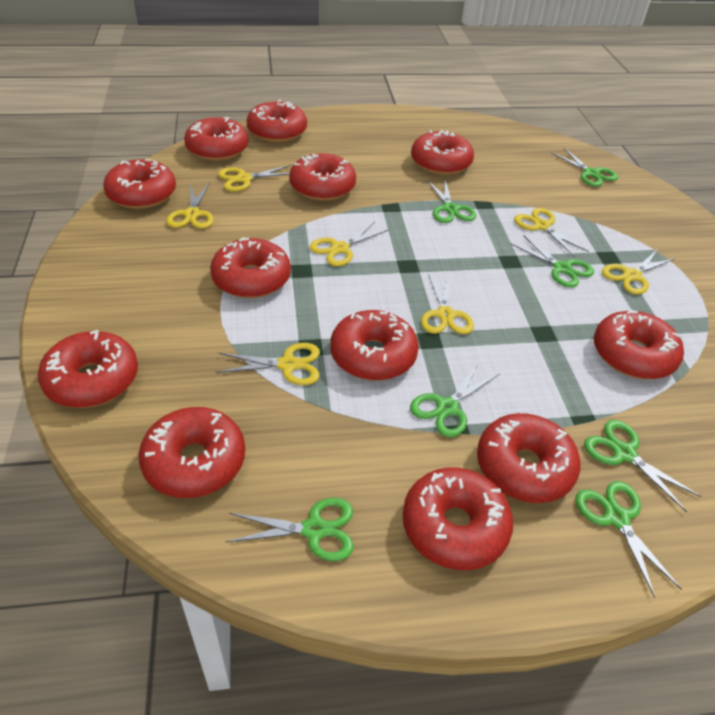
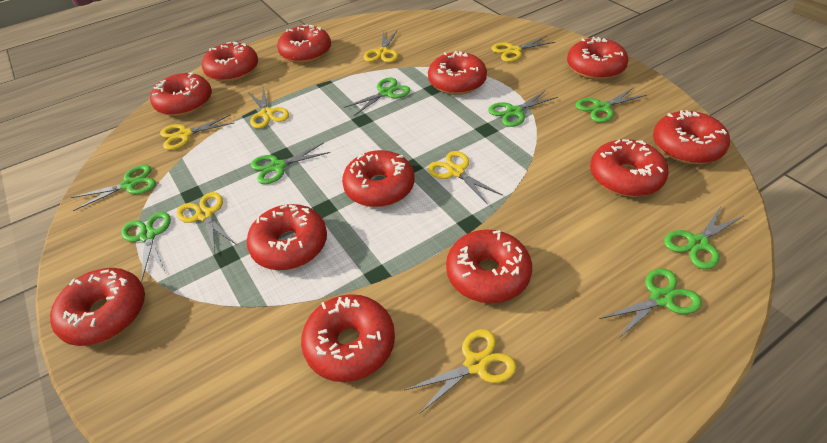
green scissors: 7 -> 8

